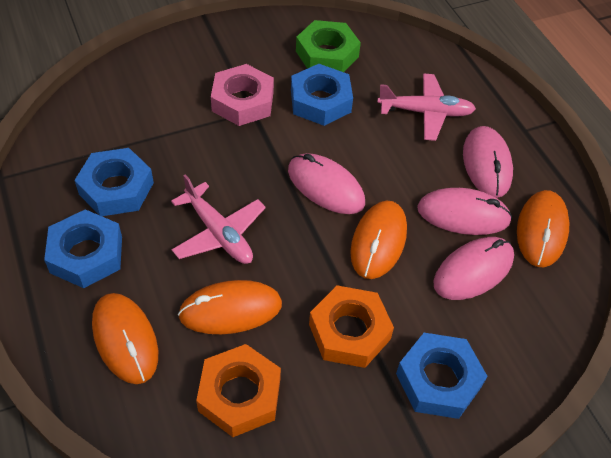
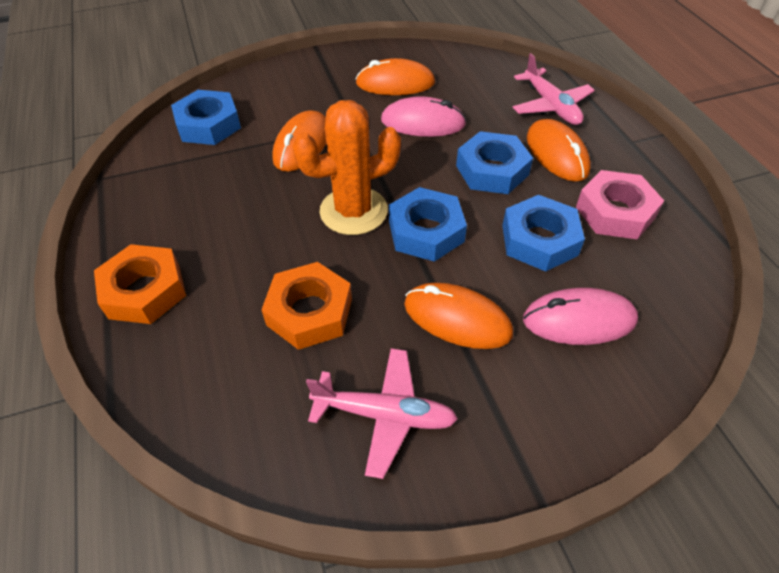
green nut: 1 -> 0
orange cactus: 0 -> 1
pink mouse: 4 -> 2

